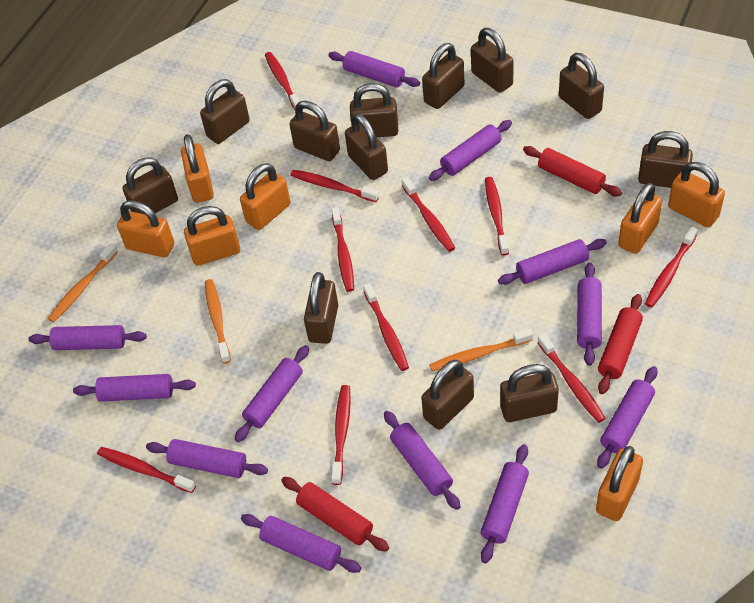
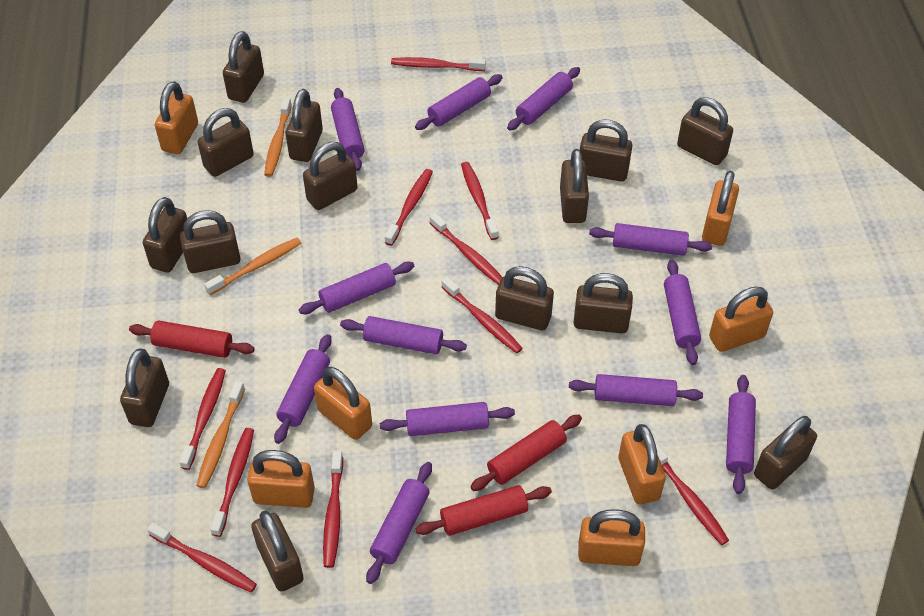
brown padlock: 12 -> 14

